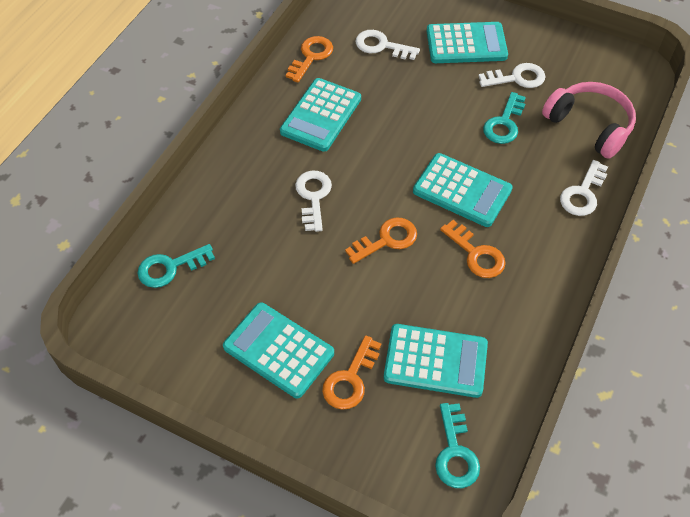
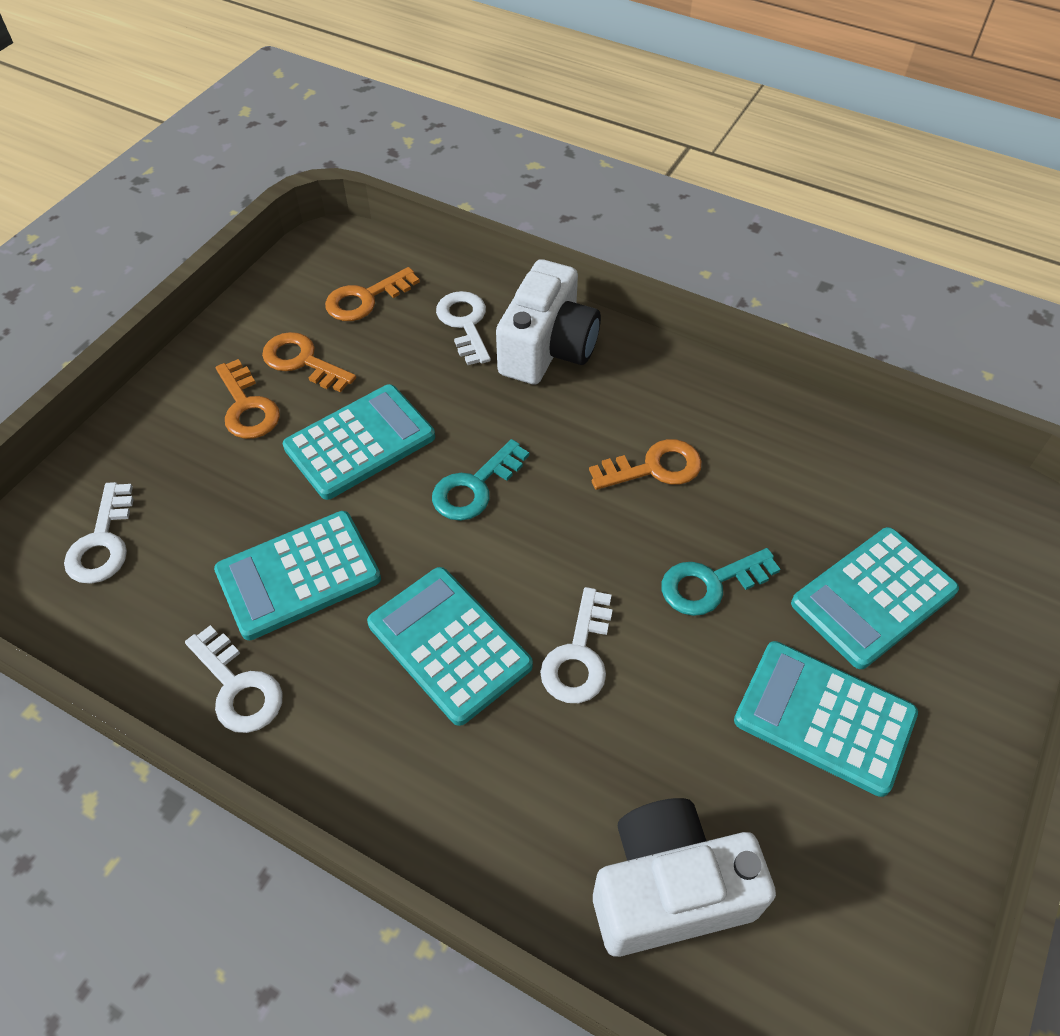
pink headphones: 1 -> 0
turquoise key: 3 -> 2
white camera: 0 -> 2

